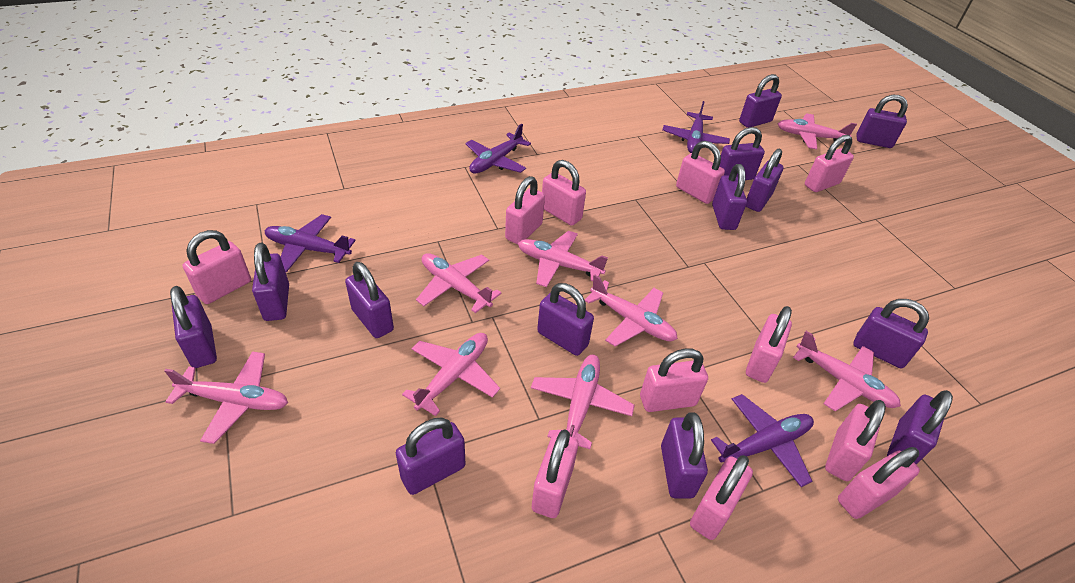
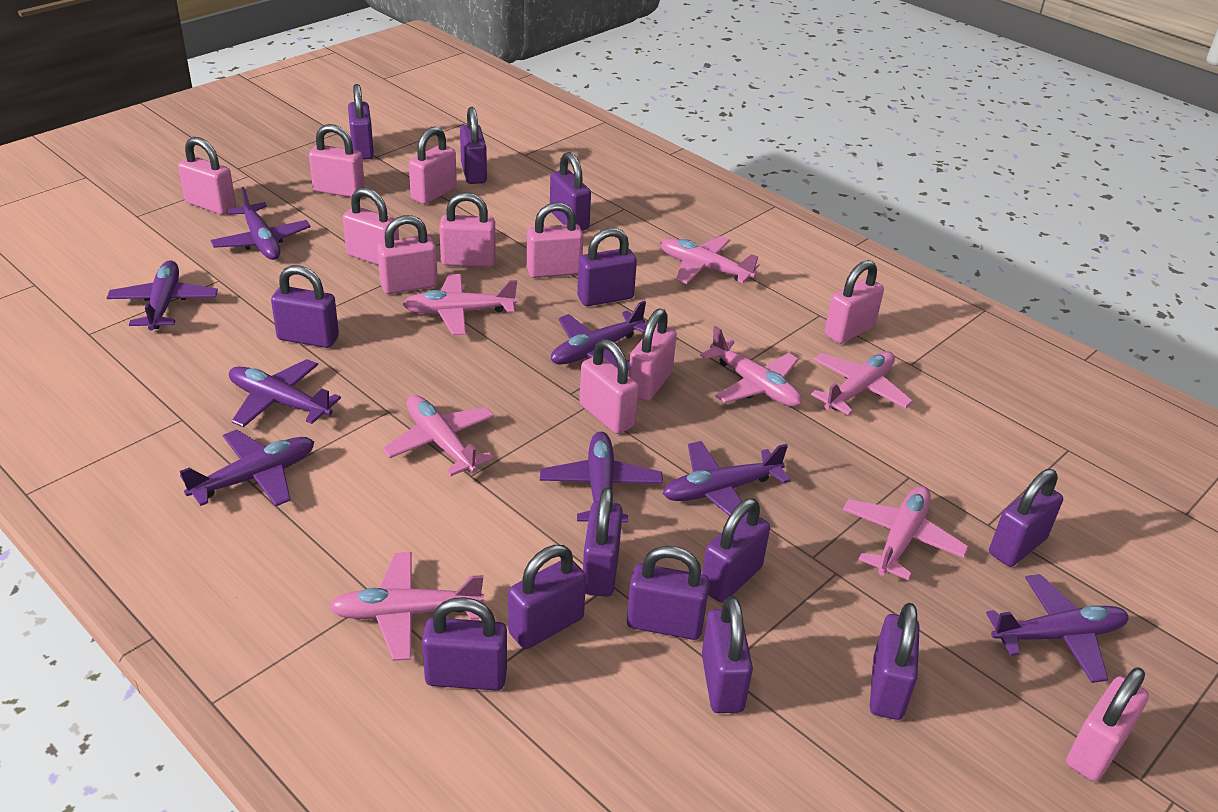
pink plane: 8 -> 7
purple plane: 4 -> 8

